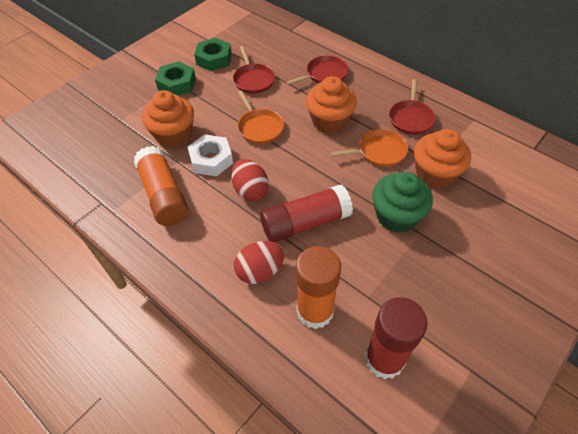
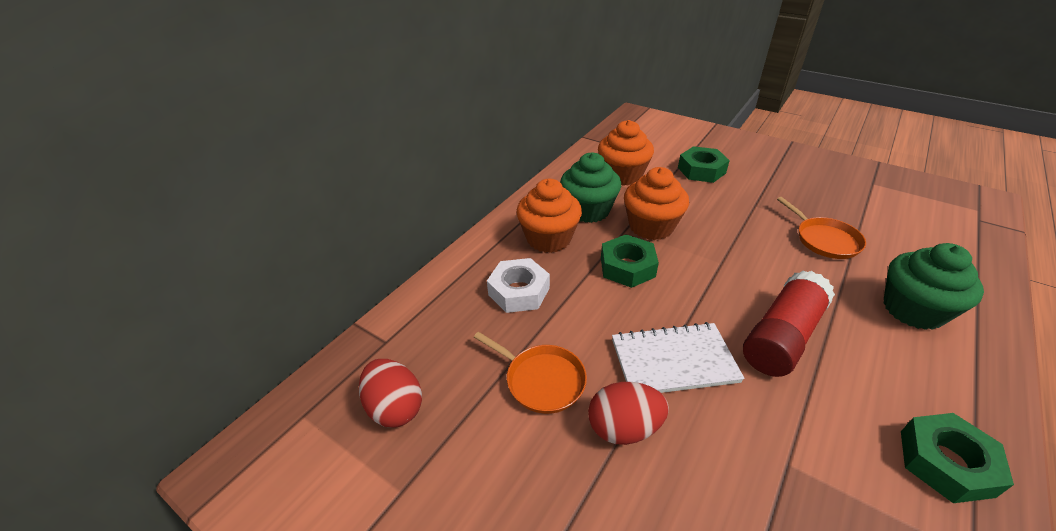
green cupcake: 1 -> 2
green nut: 2 -> 3
orange glue stick: 2 -> 0
red glue stick: 2 -> 1
red pan: 3 -> 0
white notebook: 0 -> 1

